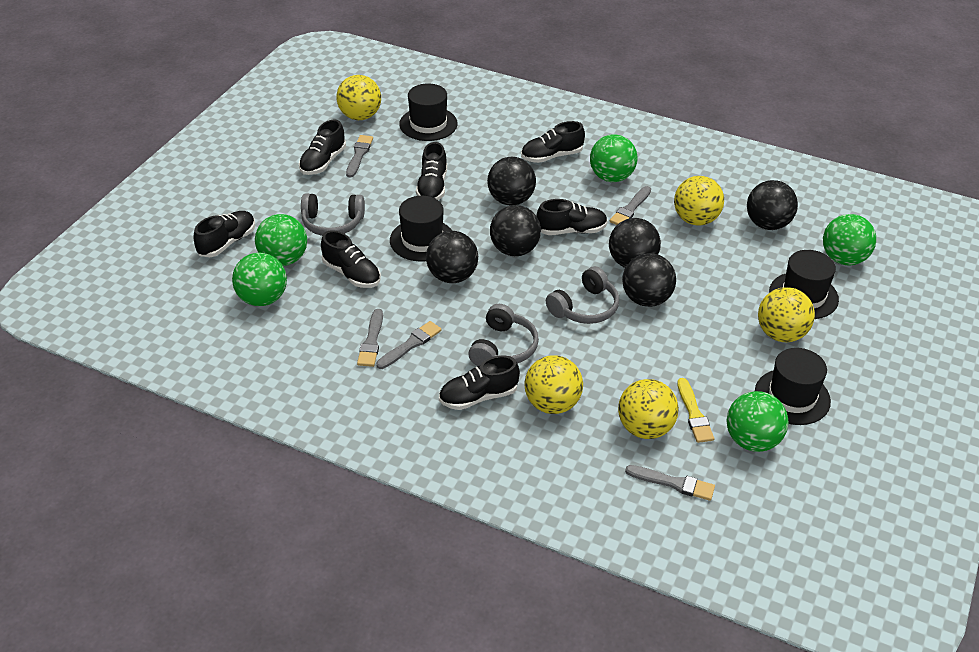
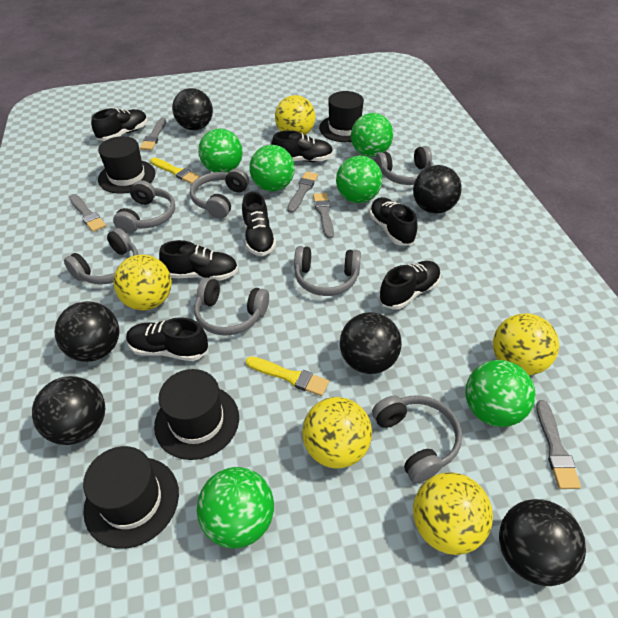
green ball: 5 -> 6
grey headphones: 3 -> 7
yellow brush: 1 -> 2

